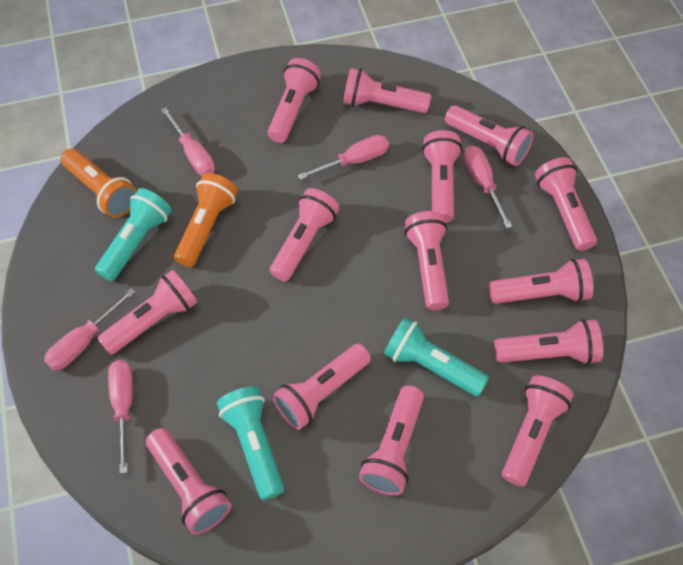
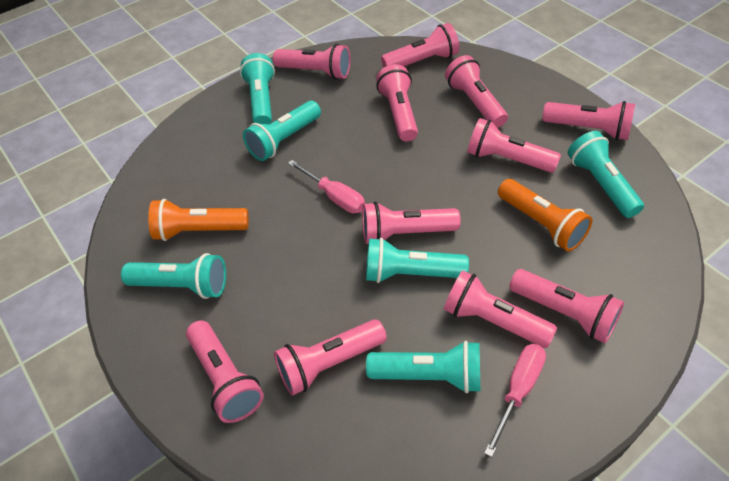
pink flashlight: 14 -> 11
pink screwdriver: 5 -> 2
turquoise flashlight: 3 -> 6

